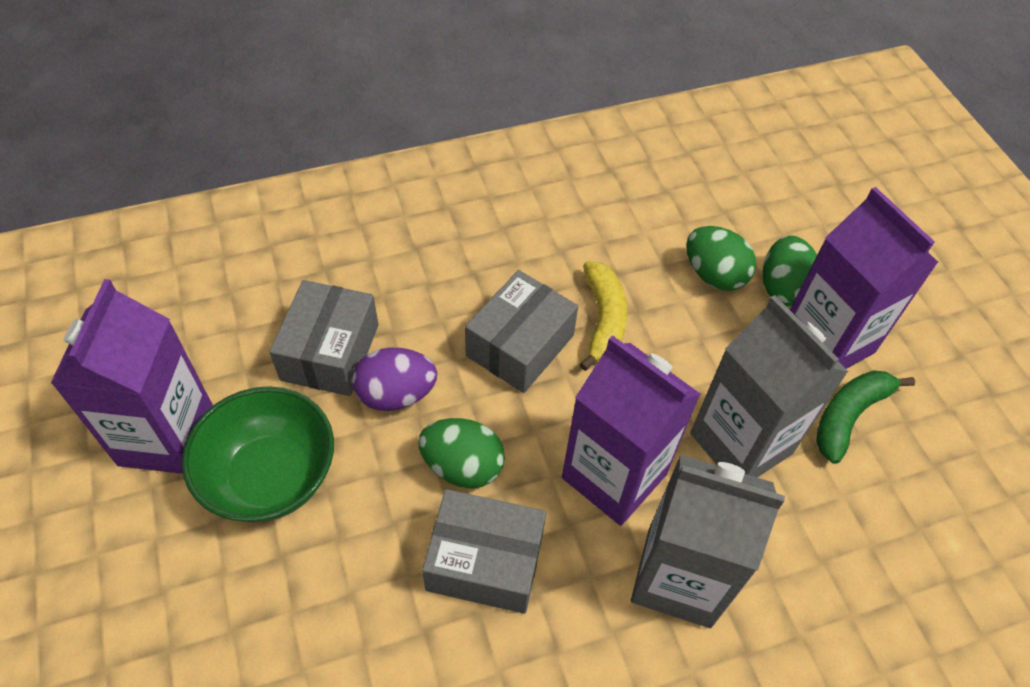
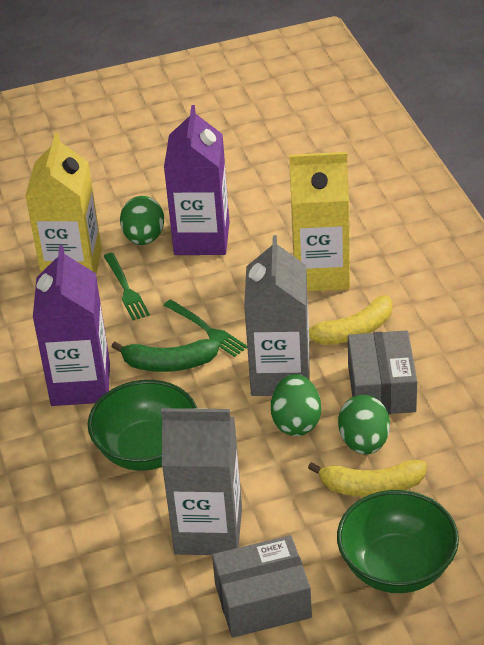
green bowl: 1 -> 2
green fork: 0 -> 2
grey box: 3 -> 2
purple carton: 3 -> 2
purple egg: 1 -> 0
yellow banana: 1 -> 2
yellow carton: 0 -> 2

